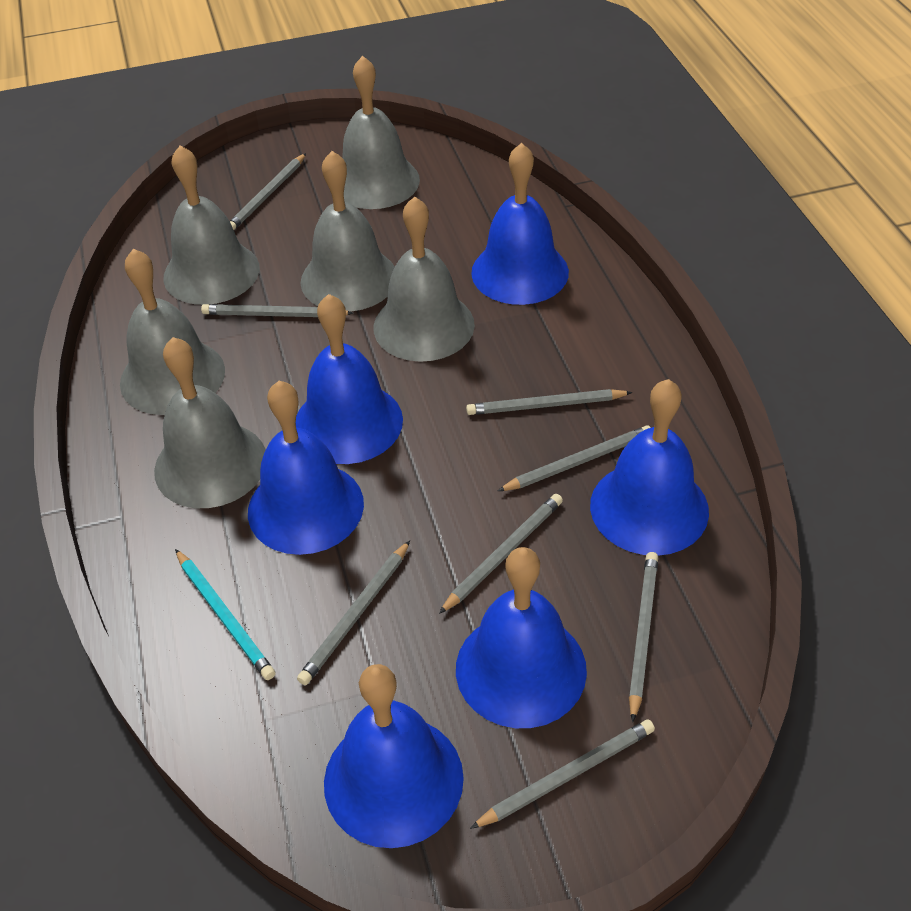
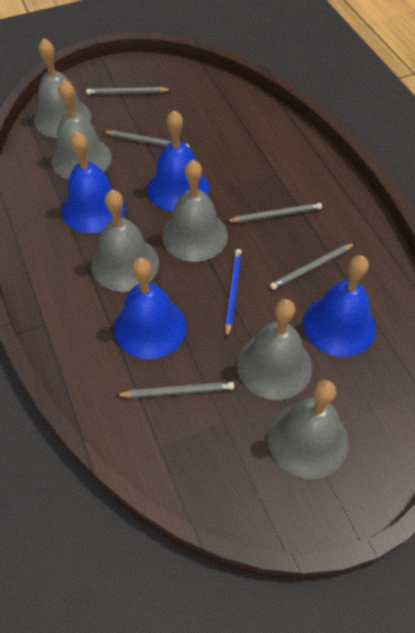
blue bell: 6 -> 4
blue pencil: 0 -> 1
grey pencil: 8 -> 5
turquoise pencil: 1 -> 0

